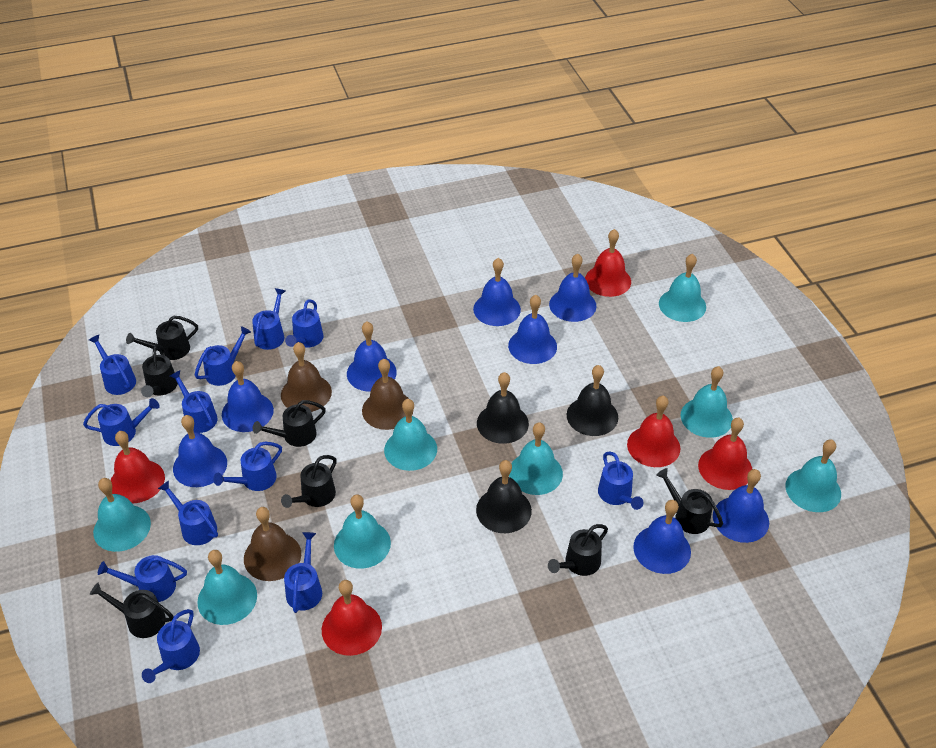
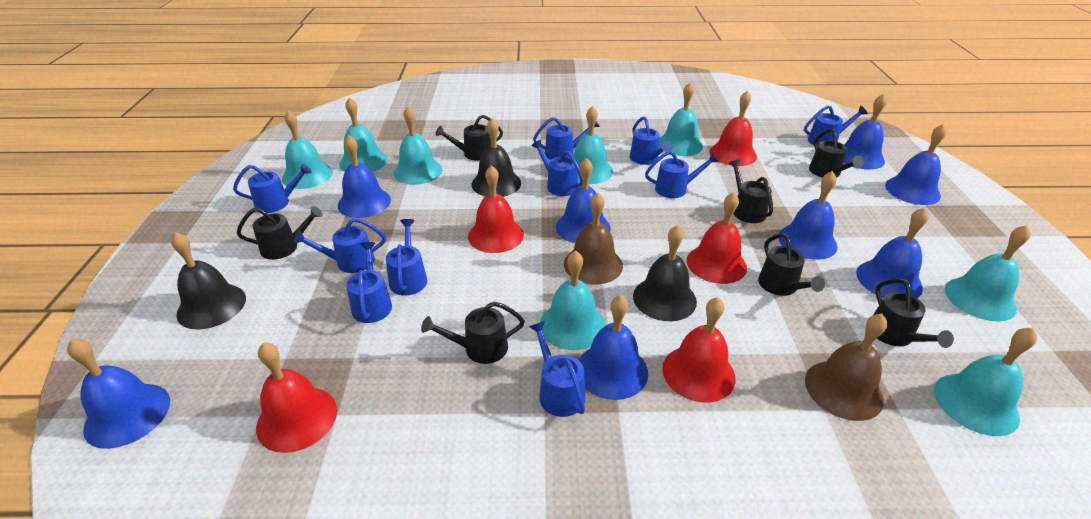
blue watering can: 12 -> 10
brown bell: 3 -> 2

